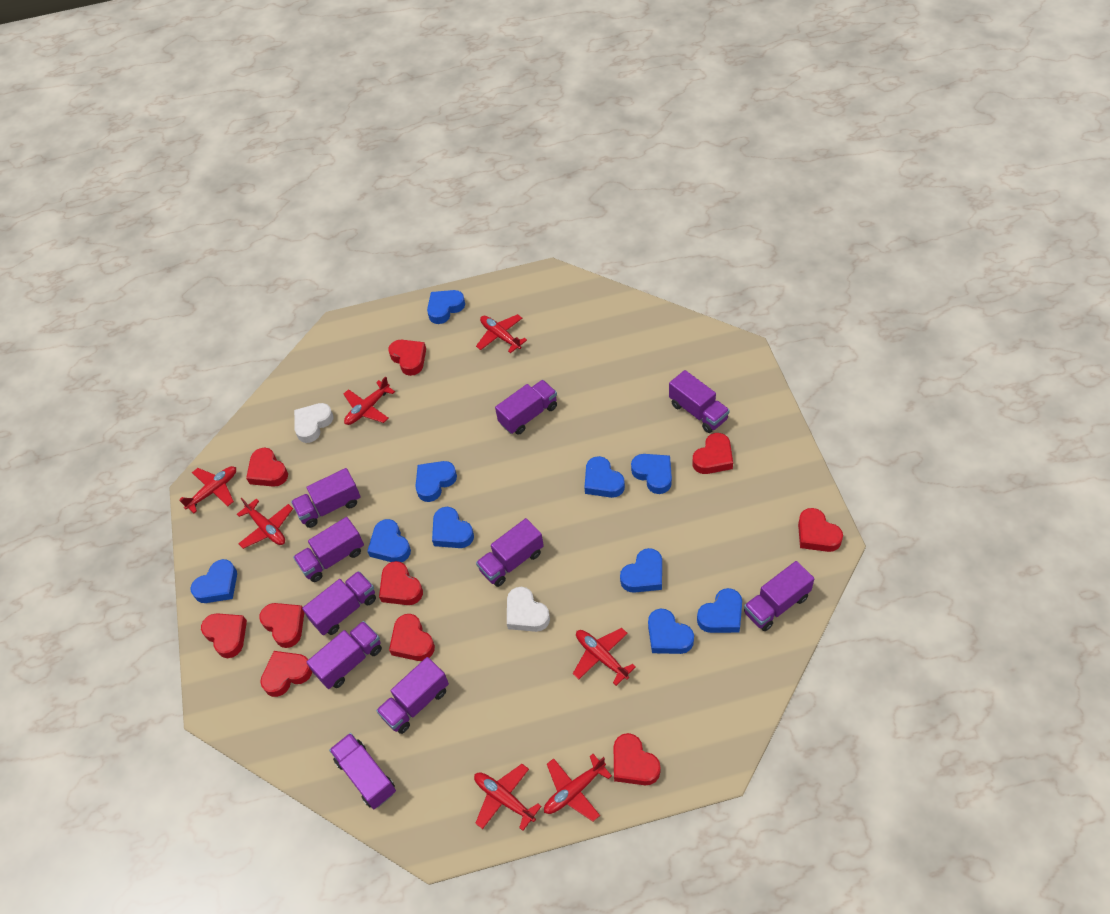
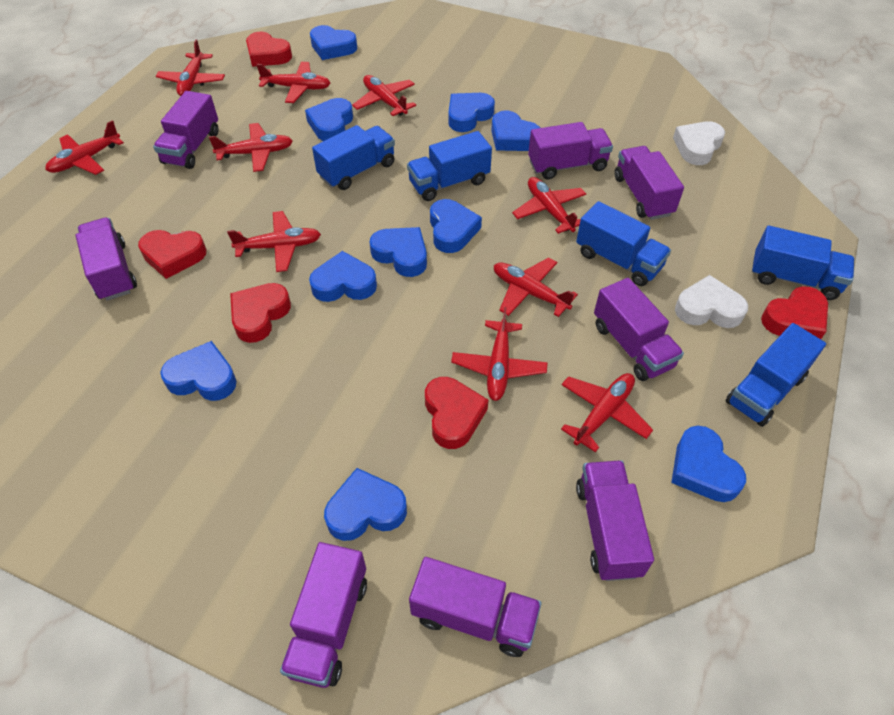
blue truck: 0 -> 5
purple truck: 10 -> 8
red heart: 10 -> 5
red plane: 7 -> 10

